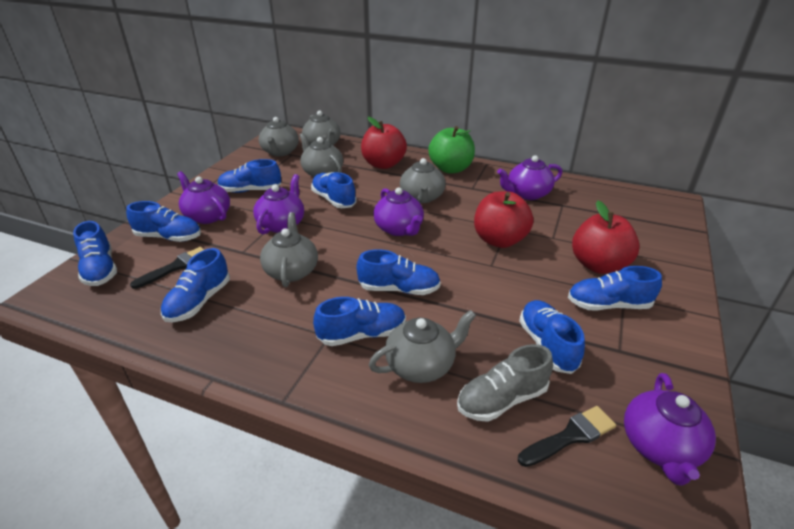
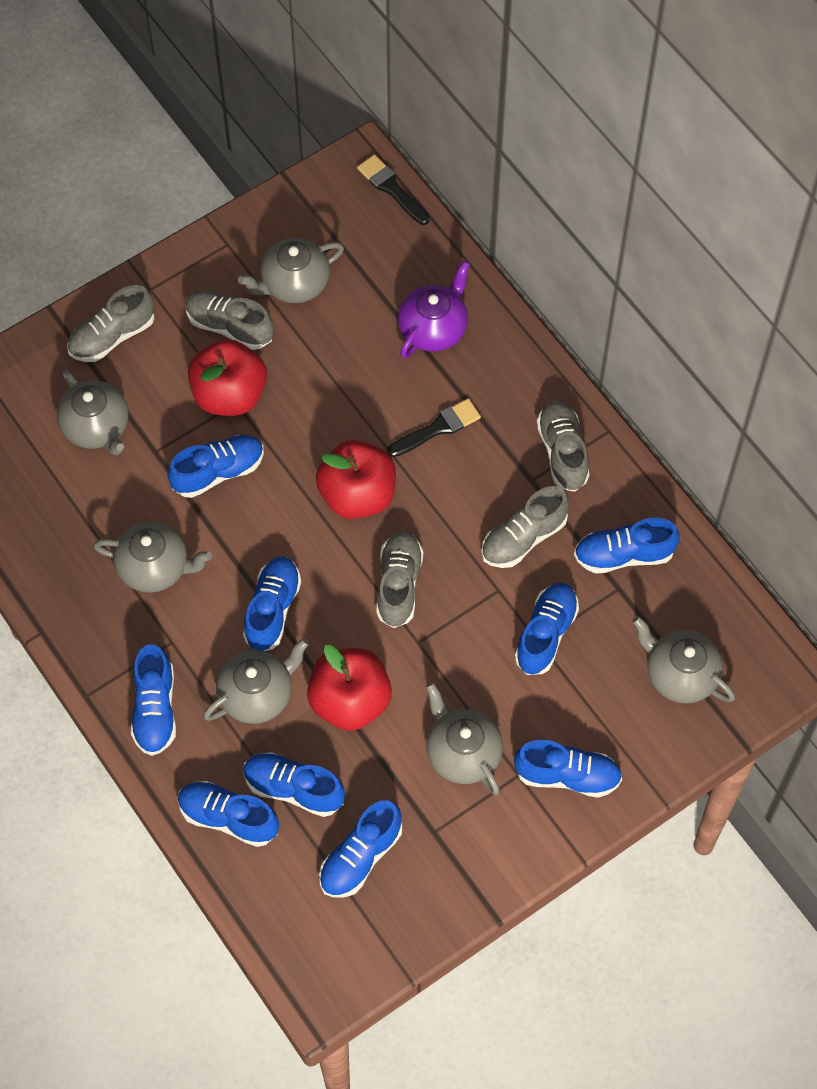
green apple: 1 -> 0
grey shoe: 1 -> 5
purple teapot: 5 -> 1

